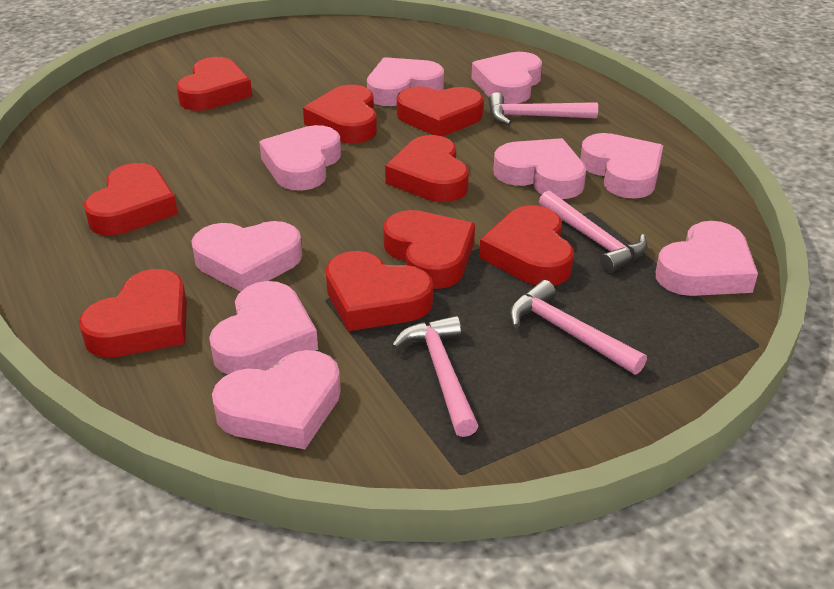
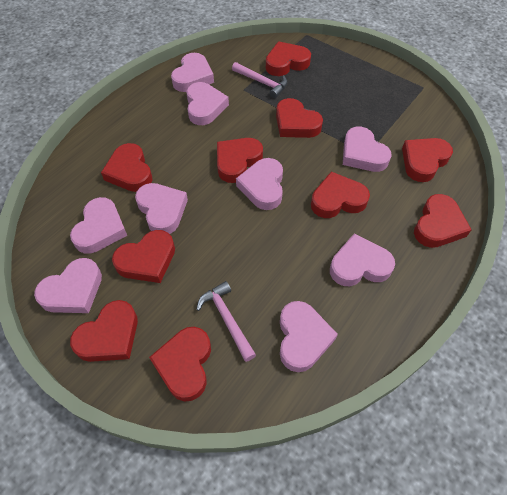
pink hammer: 4 -> 2
red heart: 9 -> 10

